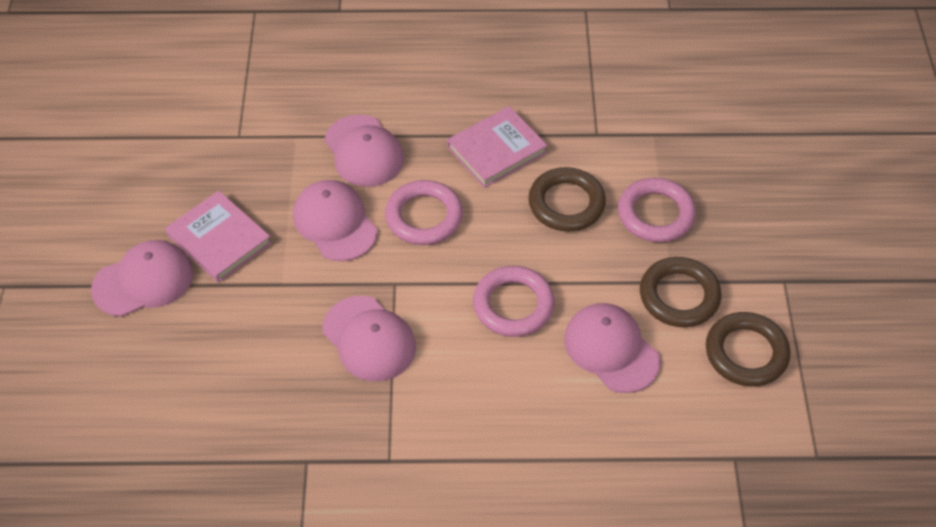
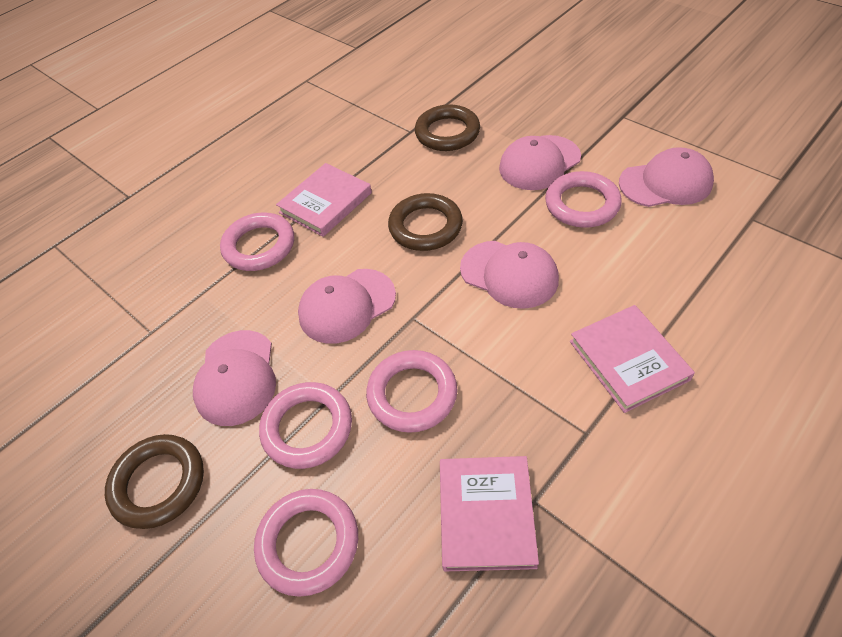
pink book: 2 -> 3
pink ring: 3 -> 5

